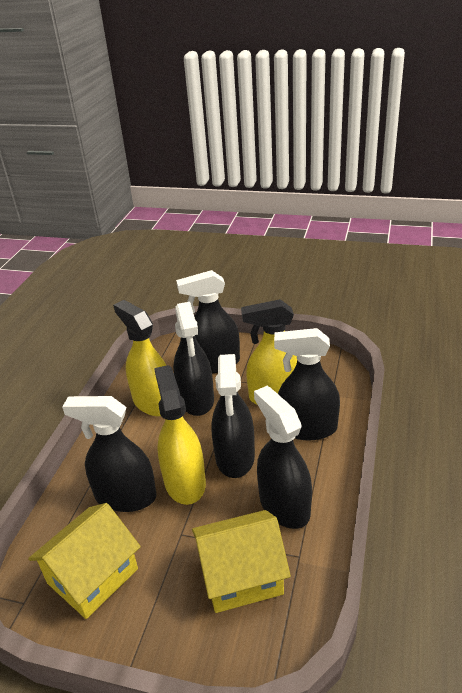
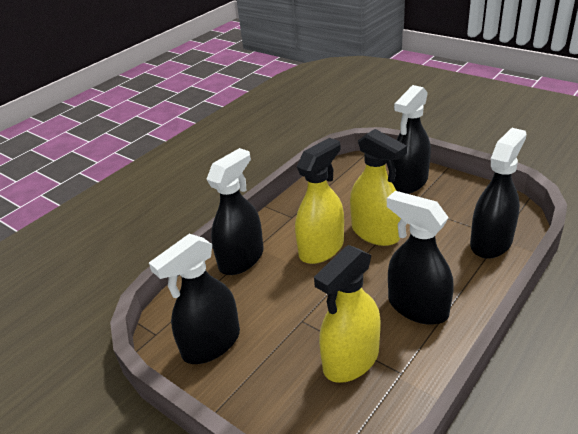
black spray bottle: 6 -> 5
yellow house: 2 -> 0

